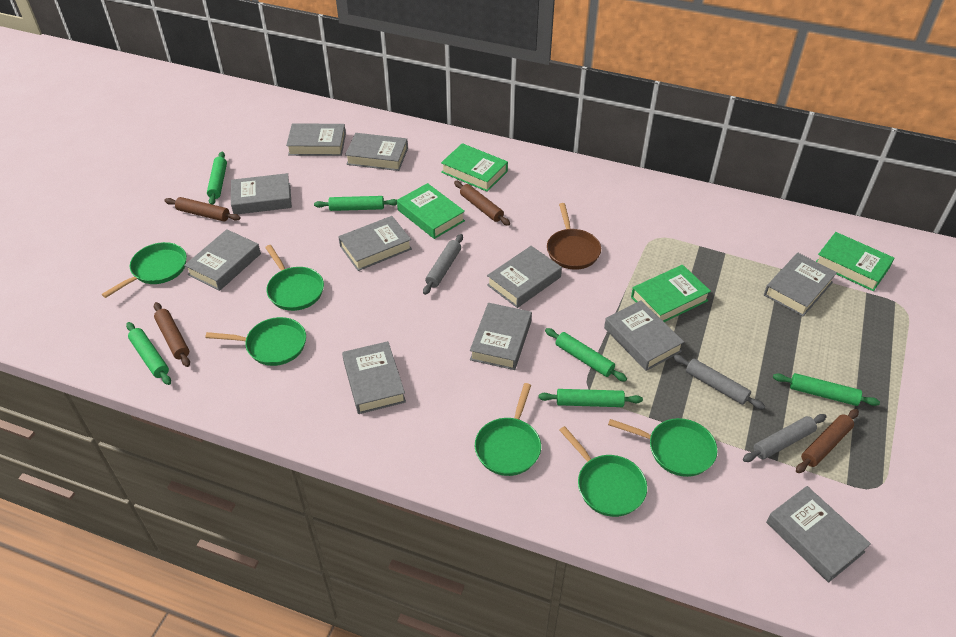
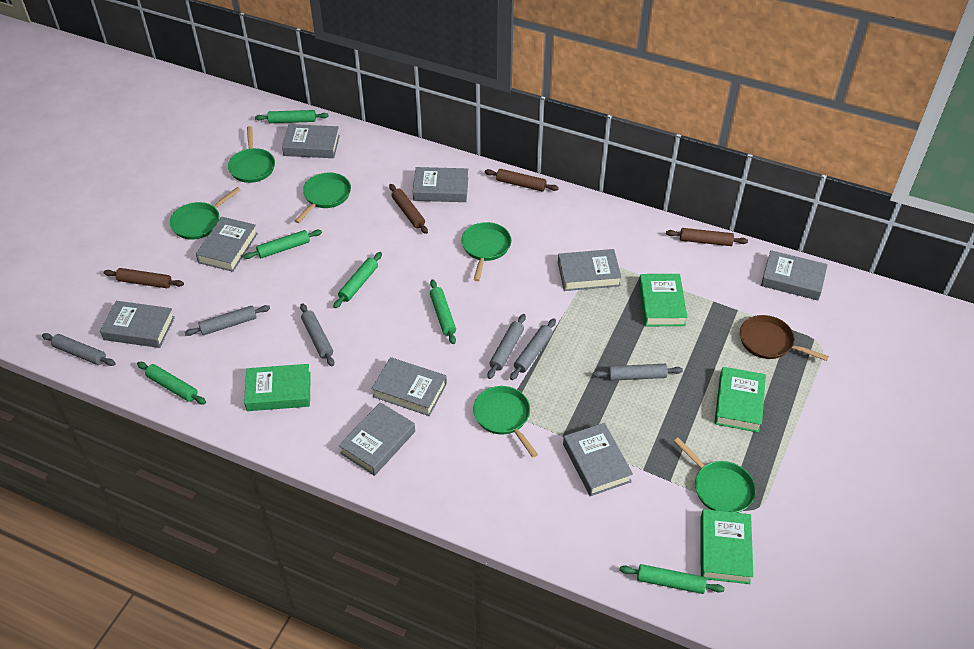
grey book: 11 -> 9
grey rolling pin: 3 -> 6

